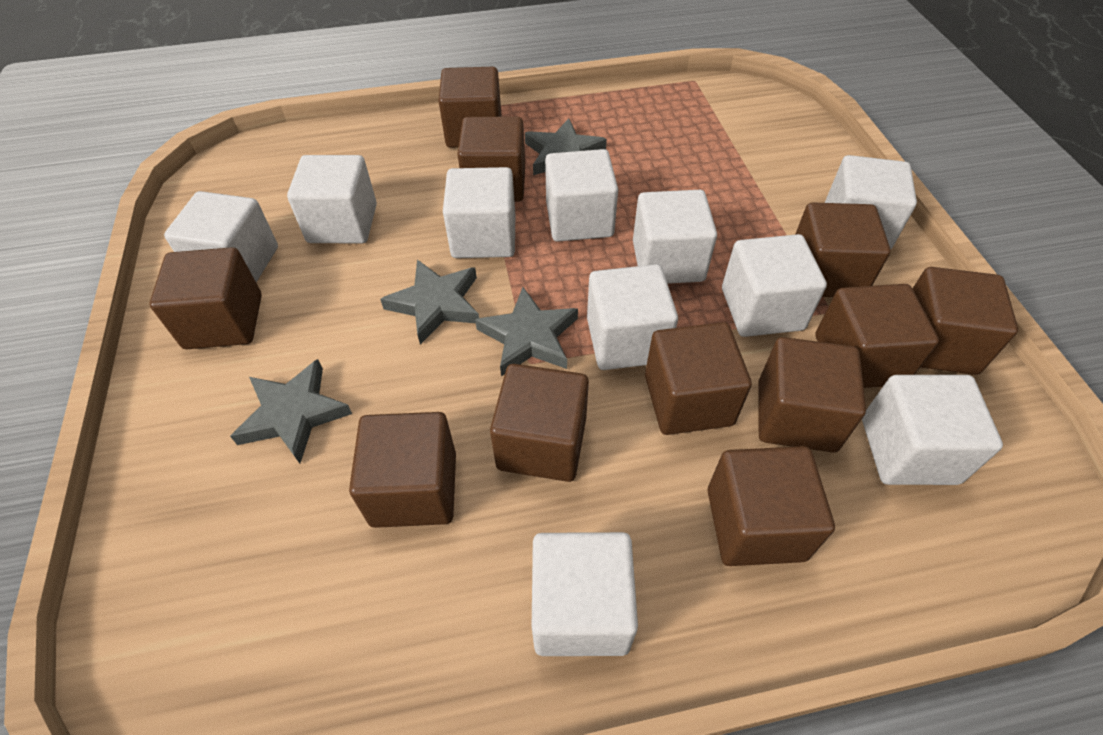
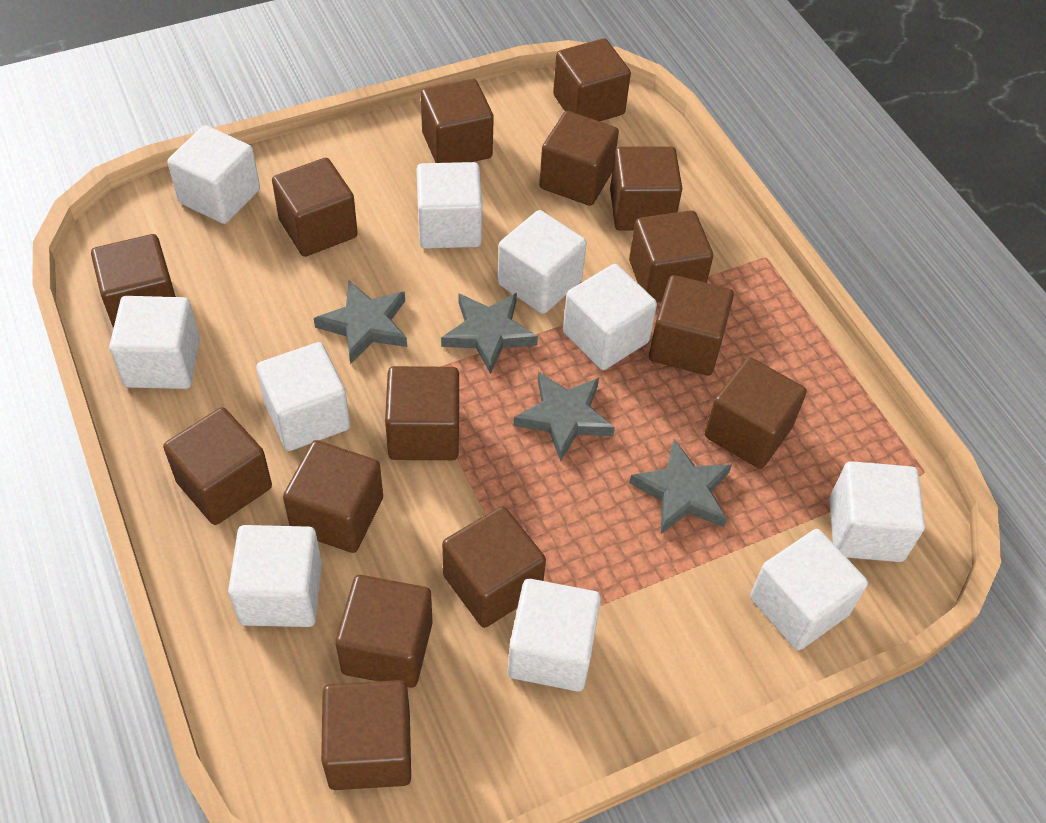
brown cube: 11 -> 15

